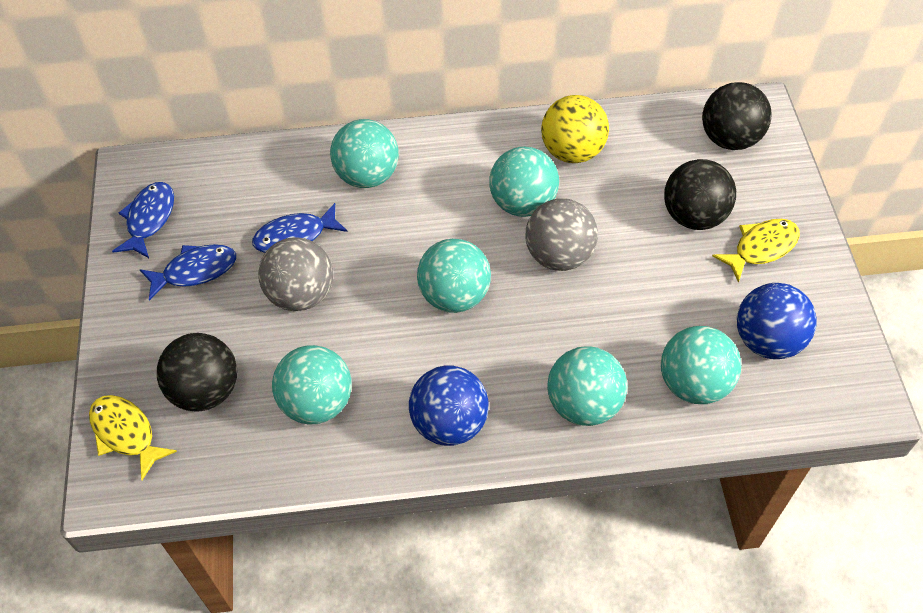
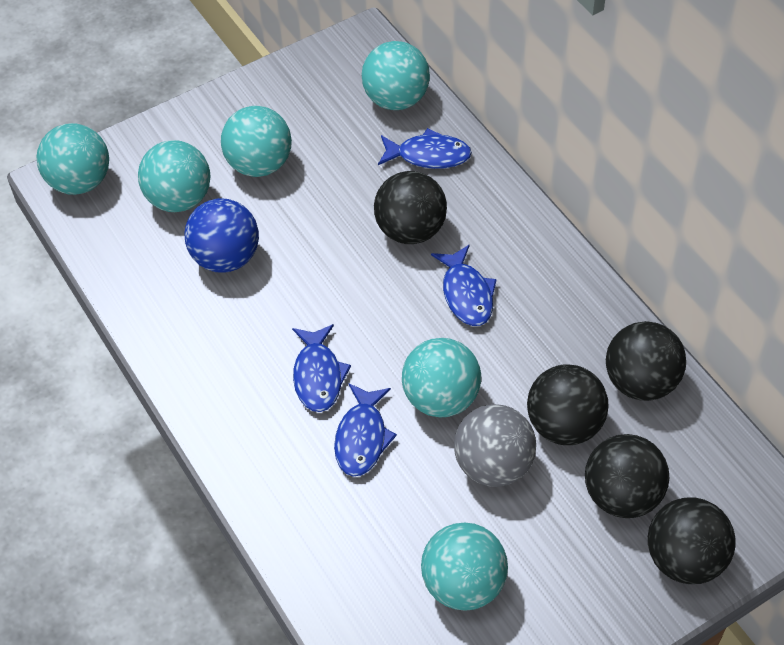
black ball: 3 -> 5
blue ball: 2 -> 1
blue fish: 3 -> 4
grey ball: 2 -> 1
yellow ball: 1 -> 0
yellow fish: 2 -> 0

